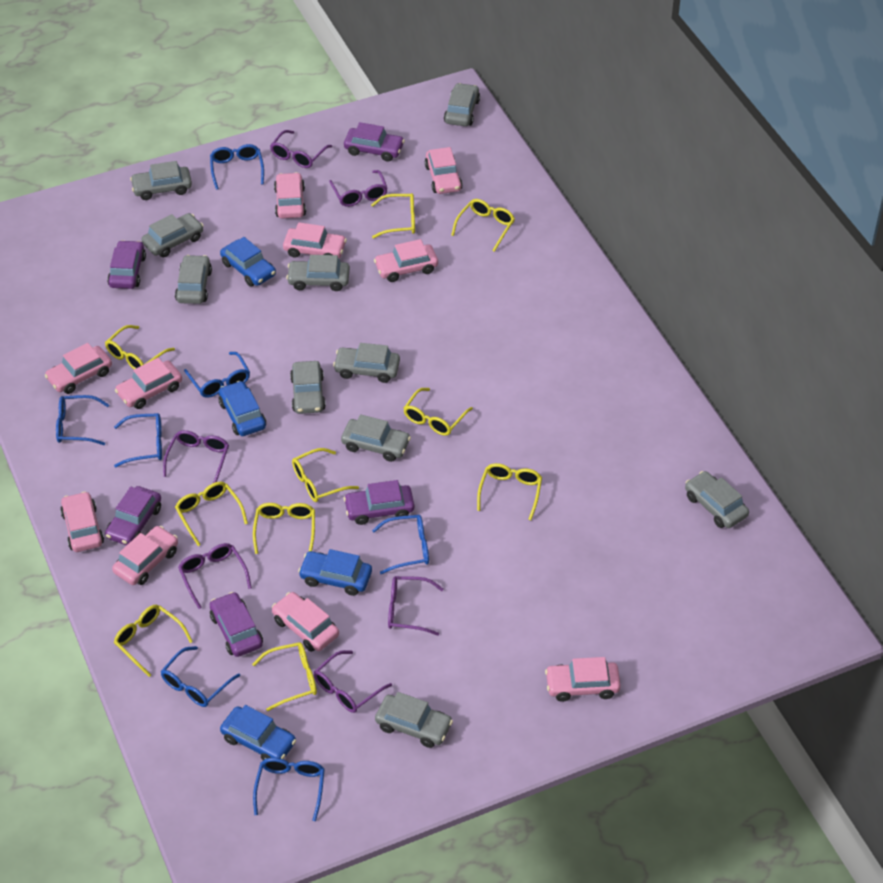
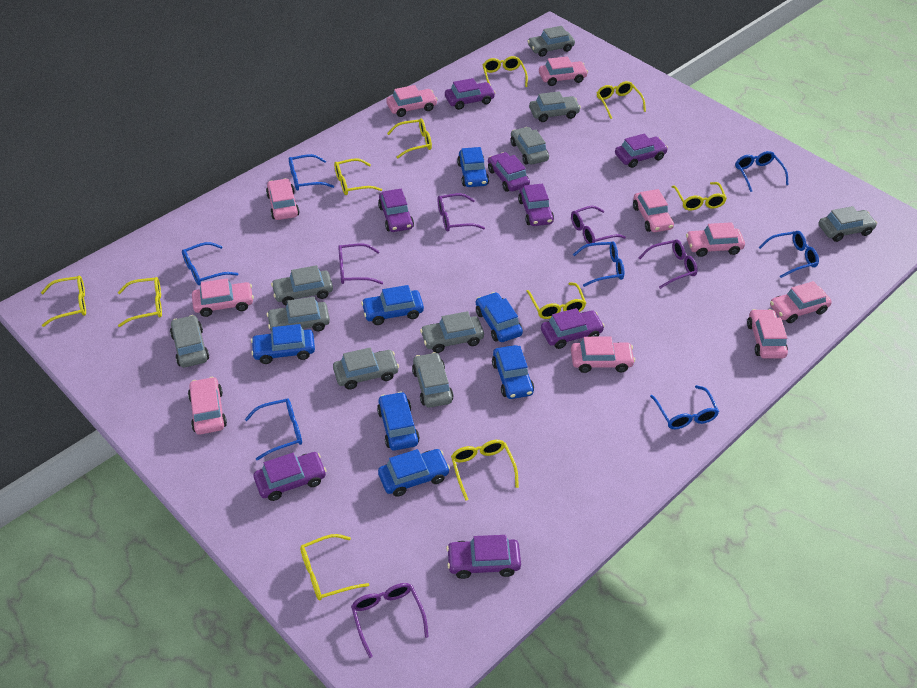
blue car: 4 -> 7
purple car: 5 -> 8
purple glasses: 6 -> 5

